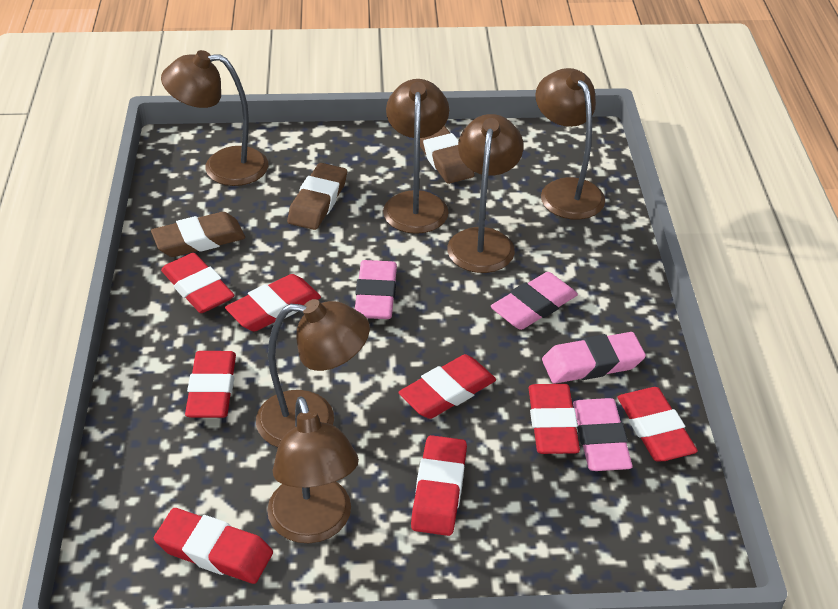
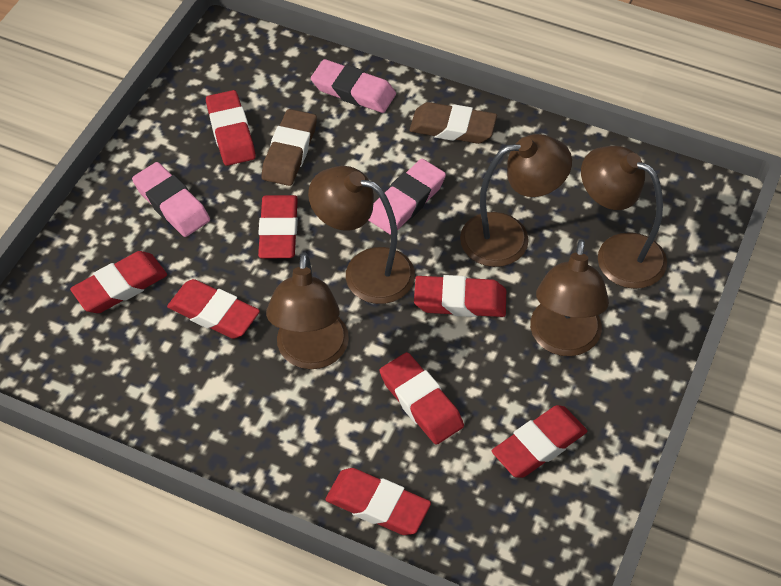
brown eraser: 3 -> 2
brown lamp: 6 -> 5
pink eraser: 4 -> 3

